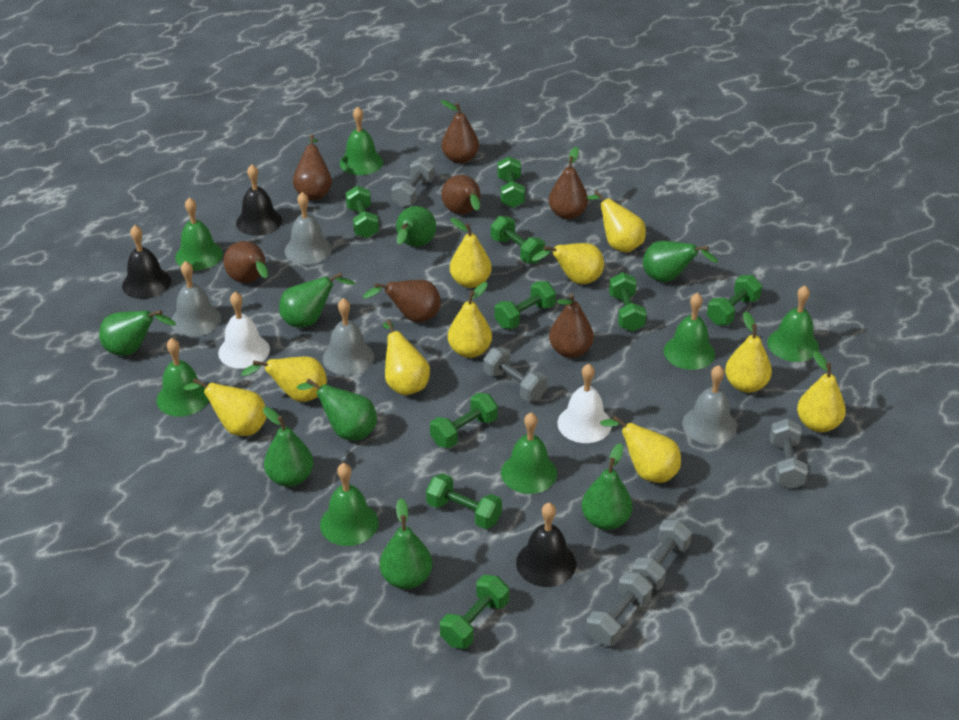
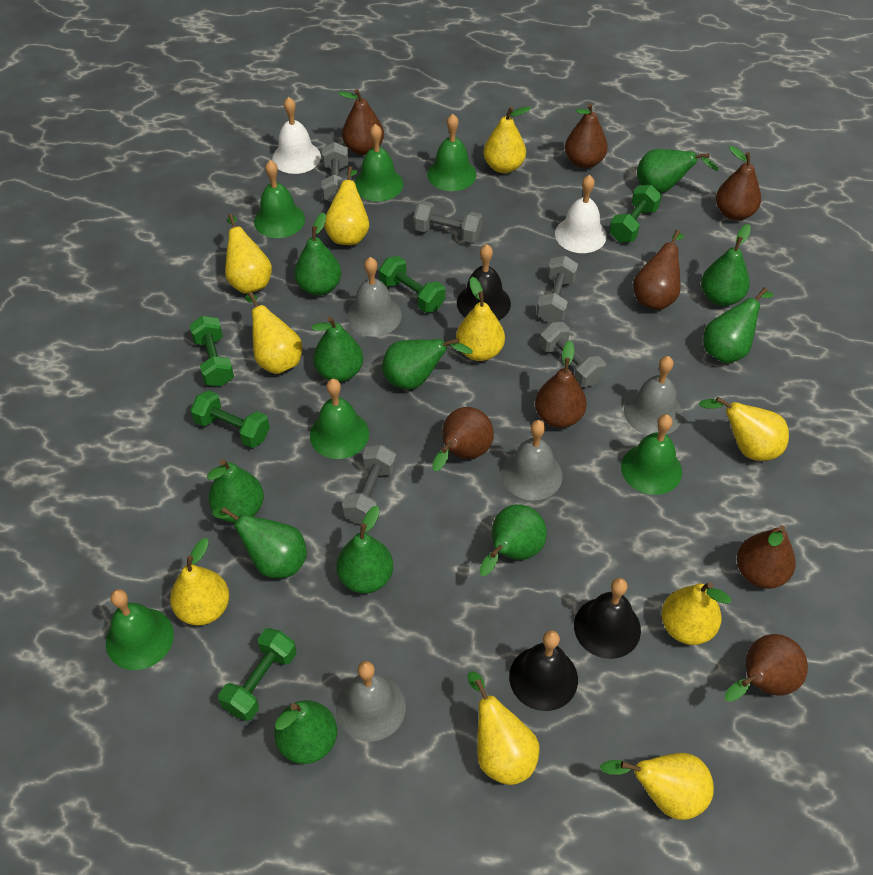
brown pear: 7 -> 8
green bell: 7 -> 6
green dumbbell: 9 -> 5
green pear: 8 -> 11

